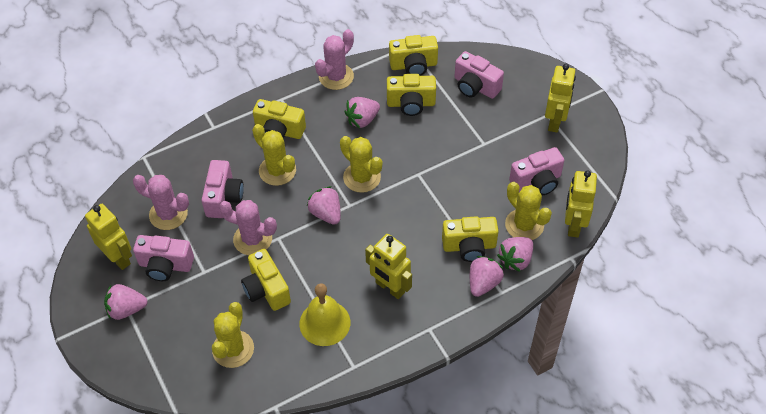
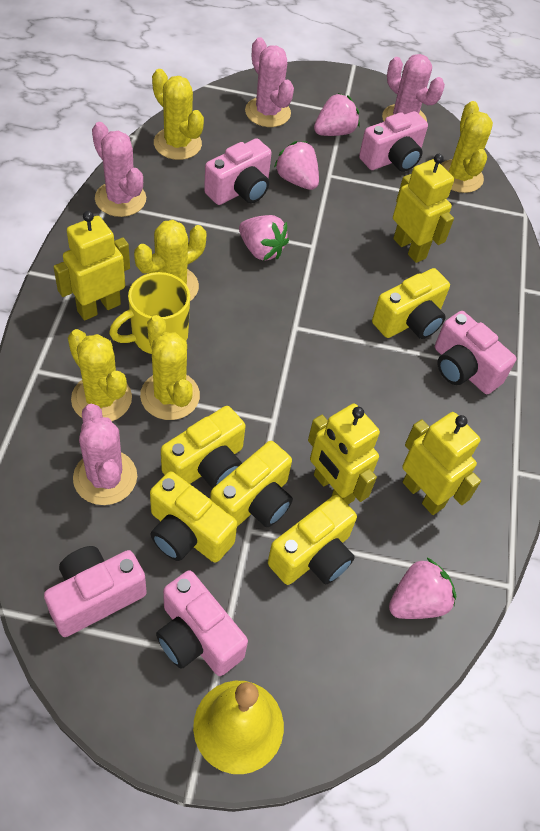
pink cactus: 3 -> 4
pink camera: 4 -> 5
pink strawberry: 5 -> 4
yellow cactus: 4 -> 5
yellow mug: 0 -> 1

